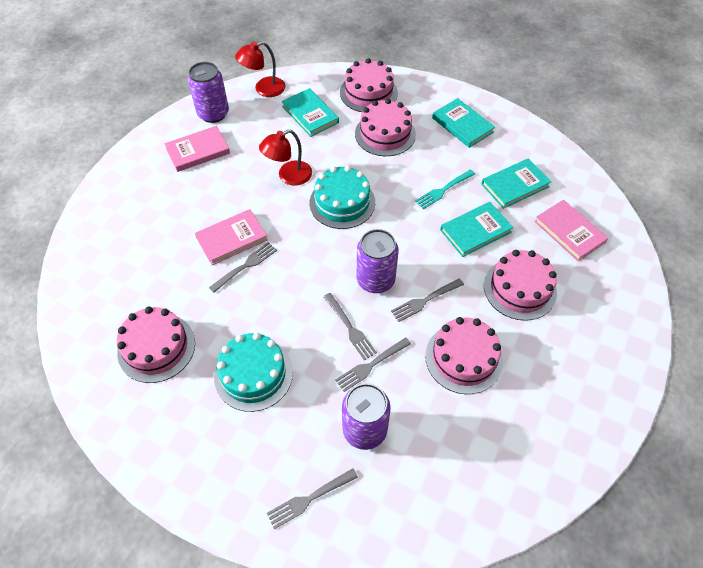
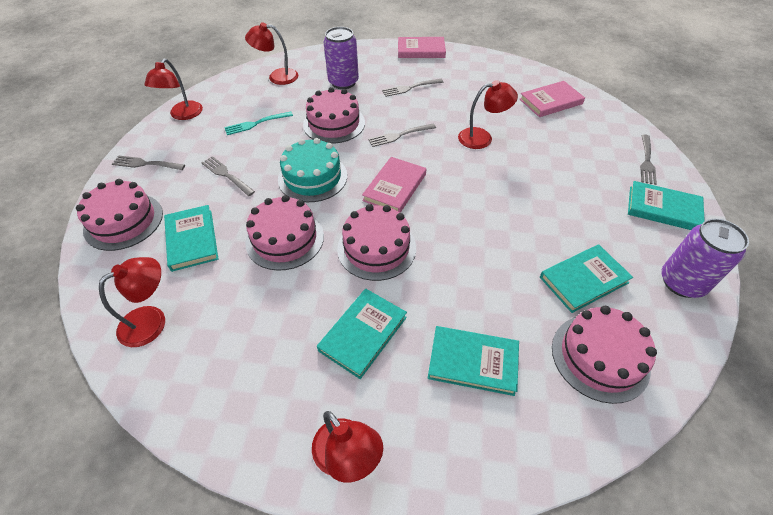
purple can: 3 -> 2
red lamp: 2 -> 5
turquoise book: 4 -> 5
turquoise cake: 2 -> 1

